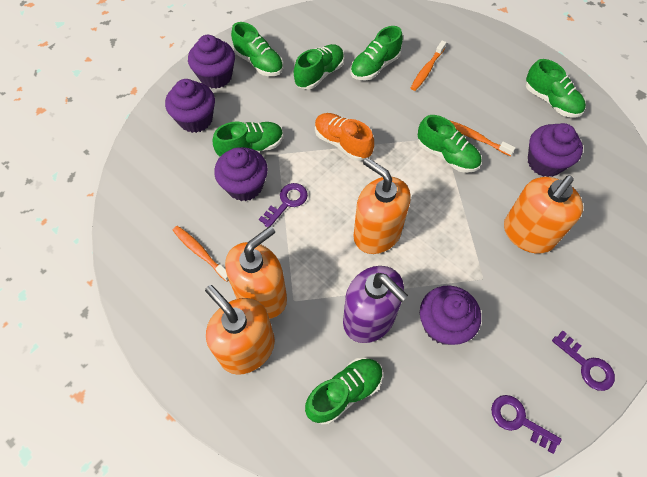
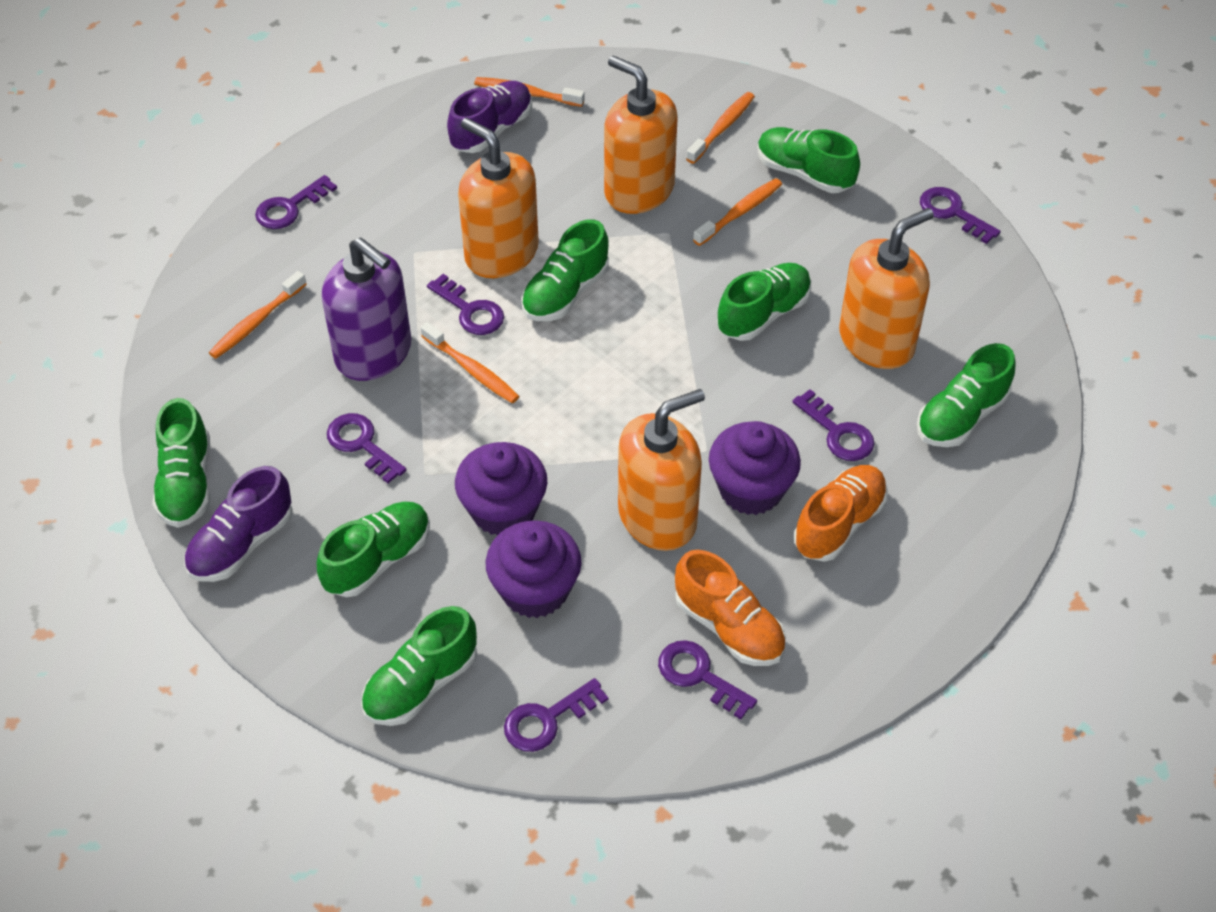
orange shoe: 1 -> 2
orange toothbrush: 3 -> 5
purple cupcake: 5 -> 3
purple key: 3 -> 7
purple shoe: 0 -> 2

